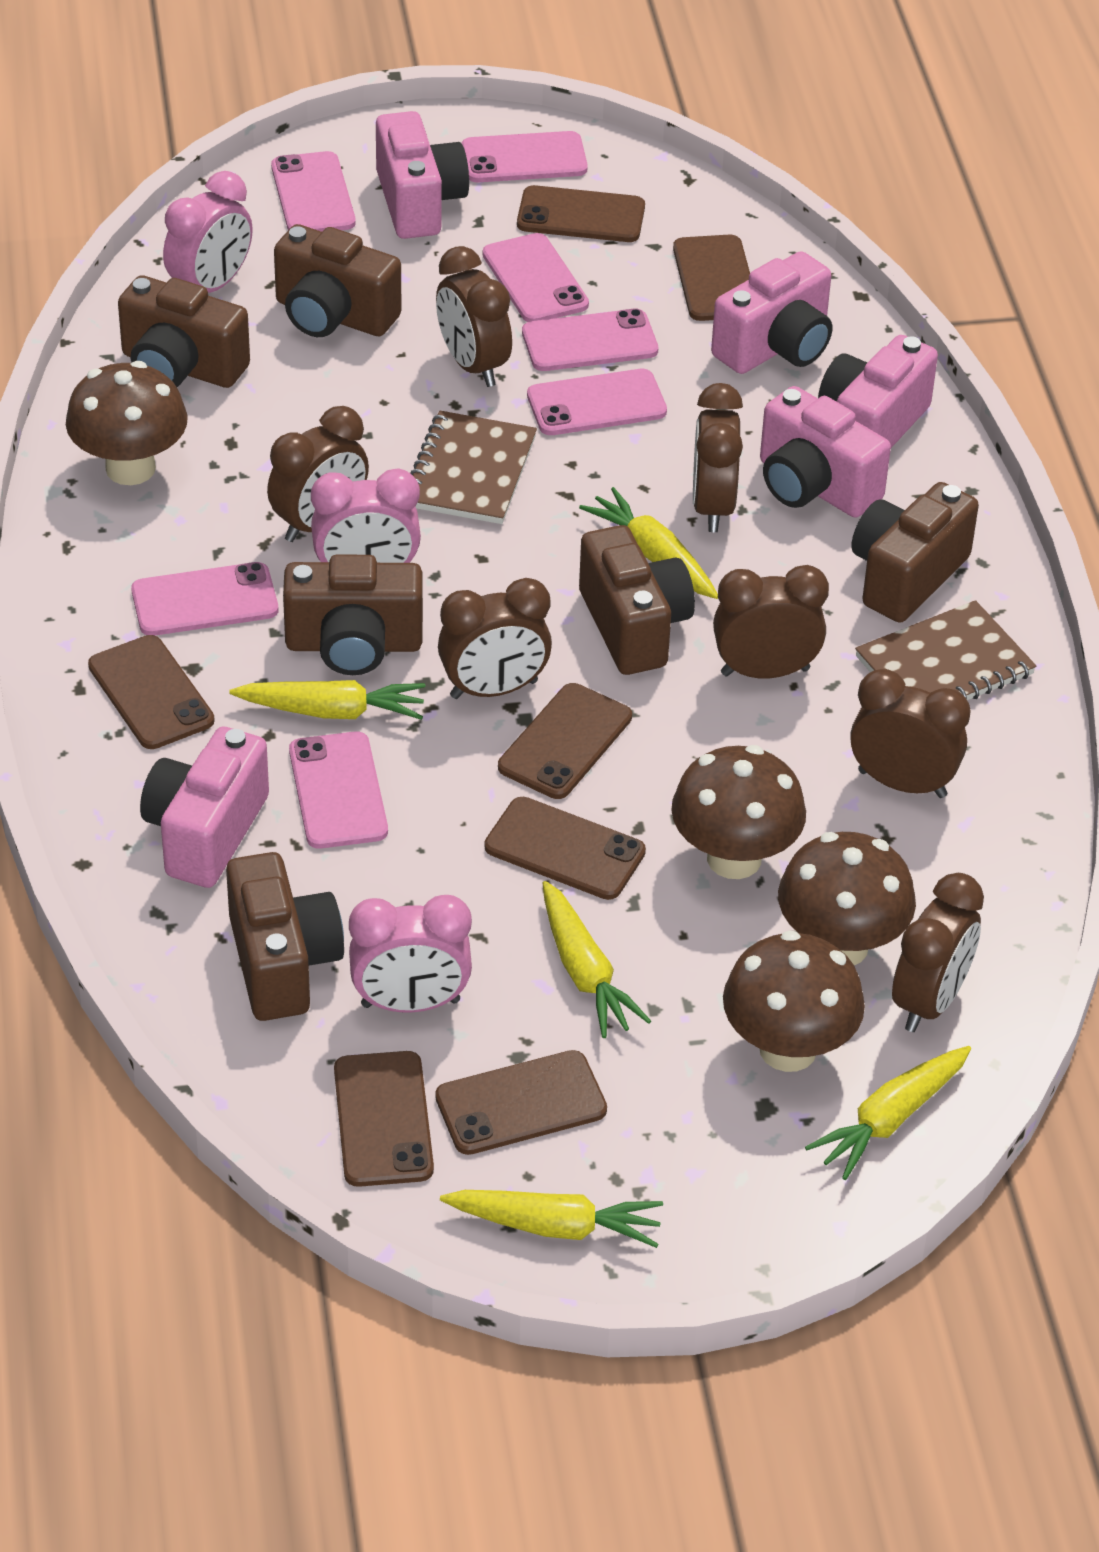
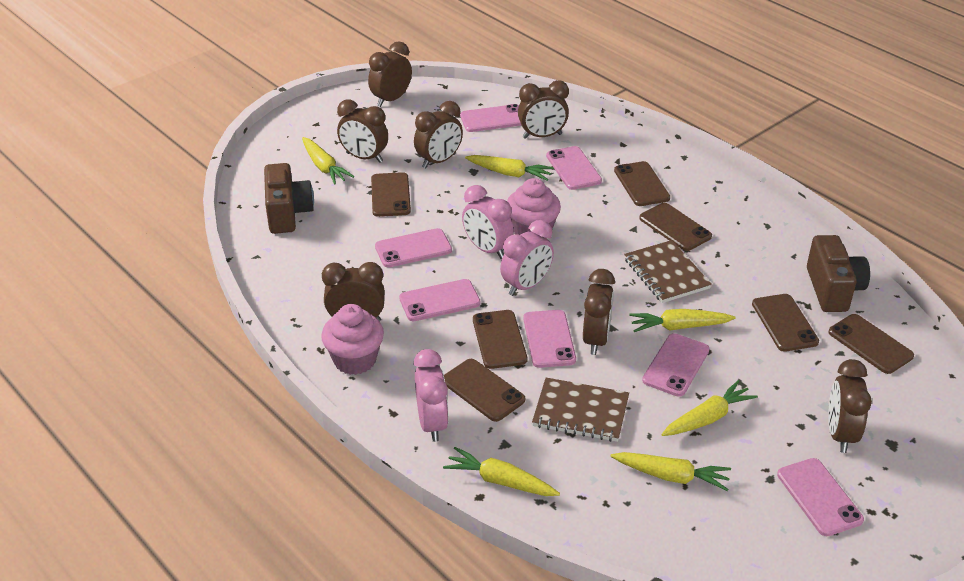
brown camera: 6 -> 2
brown mushroom: 4 -> 0
pink camera: 5 -> 0
pink cupcake: 0 -> 2
yellow carrot: 5 -> 6

